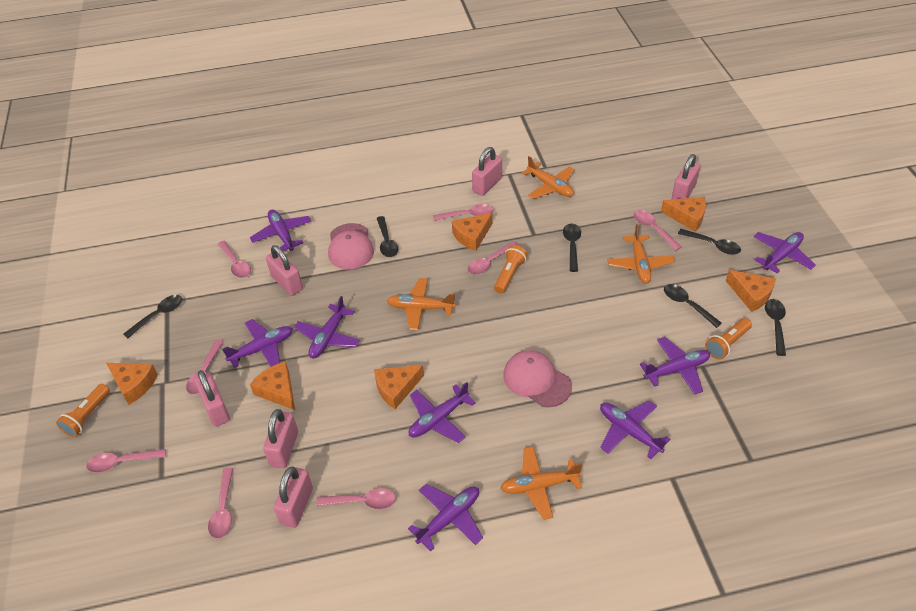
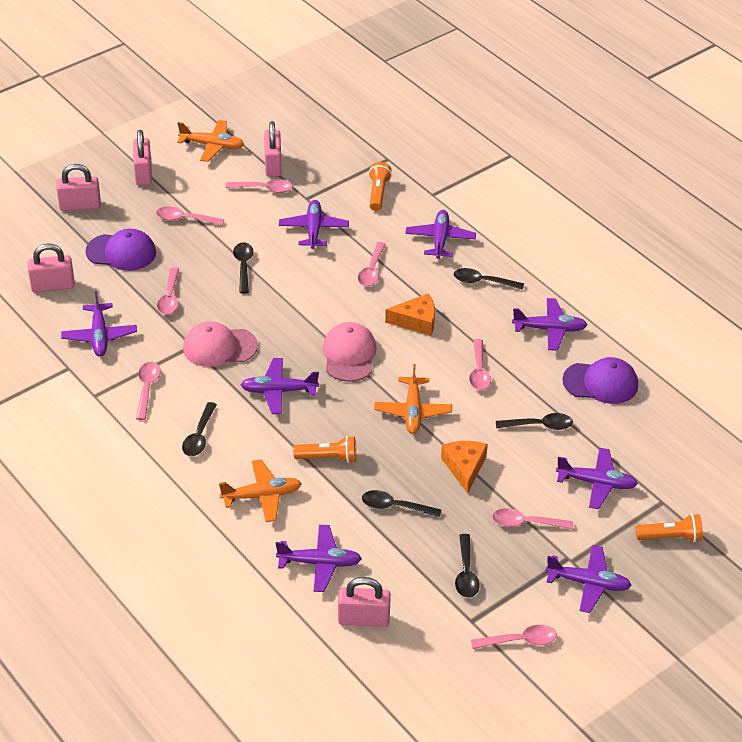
orange cheese: 6 -> 2
orange plane: 4 -> 3
pink padlock: 6 -> 5
purple cap: 0 -> 2

